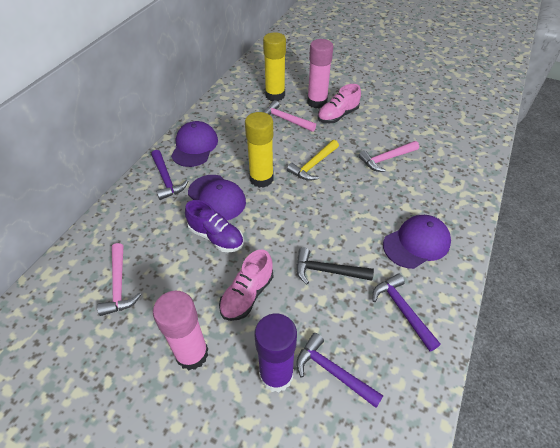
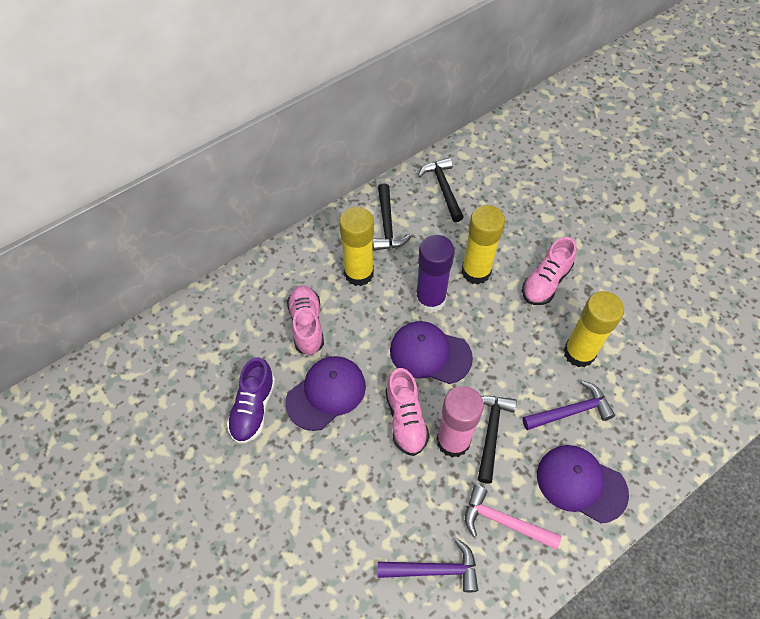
black hammer: 1 -> 3
pink glue stick: 2 -> 1
pink hammer: 3 -> 1
pink shoe: 2 -> 3
purple hammer: 3 -> 2
yellow glue stick: 2 -> 3
yellow hammer: 1 -> 0

